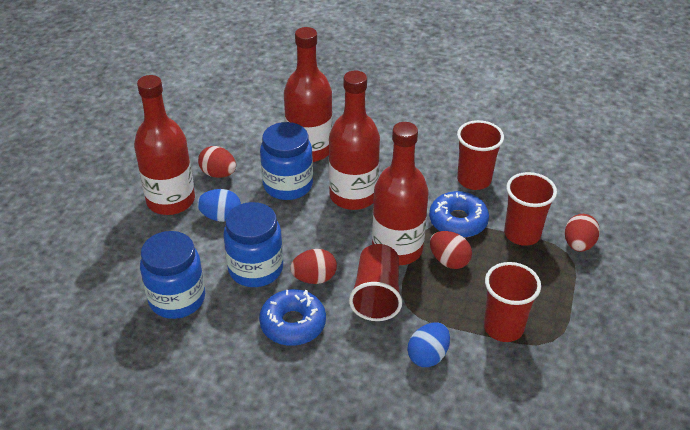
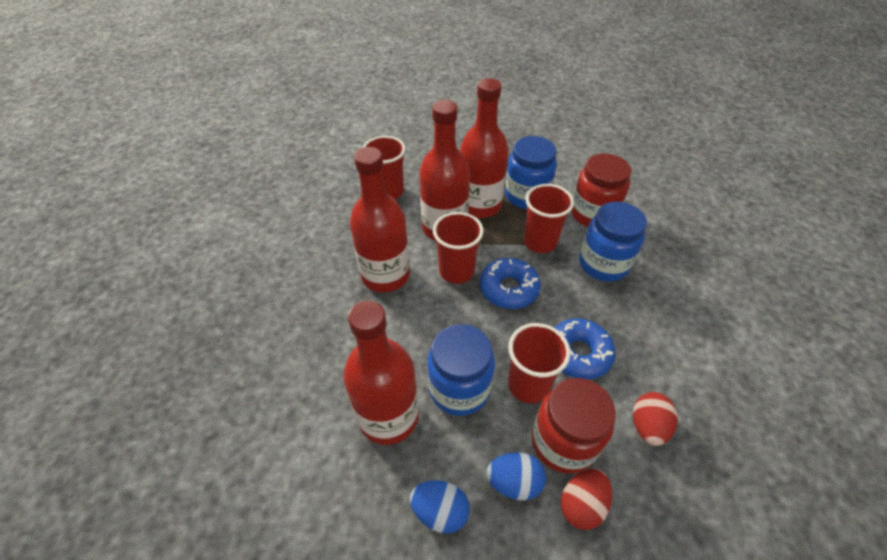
red egg: 4 -> 2
red jar: 0 -> 2

